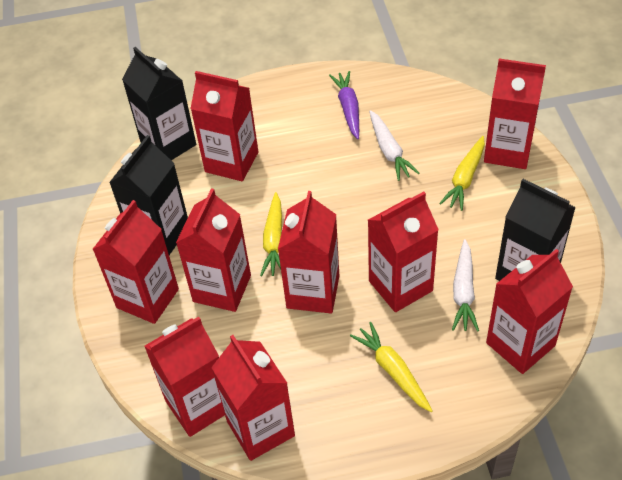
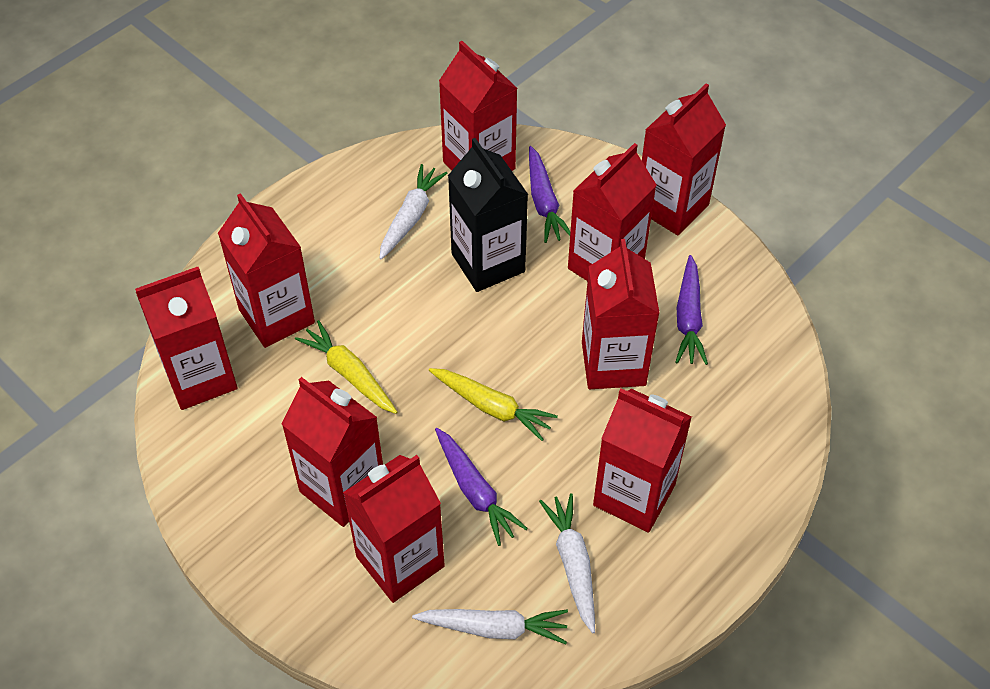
black carton: 3 -> 1
purple carrot: 1 -> 3
white carrot: 2 -> 3
yellow carrot: 3 -> 2

